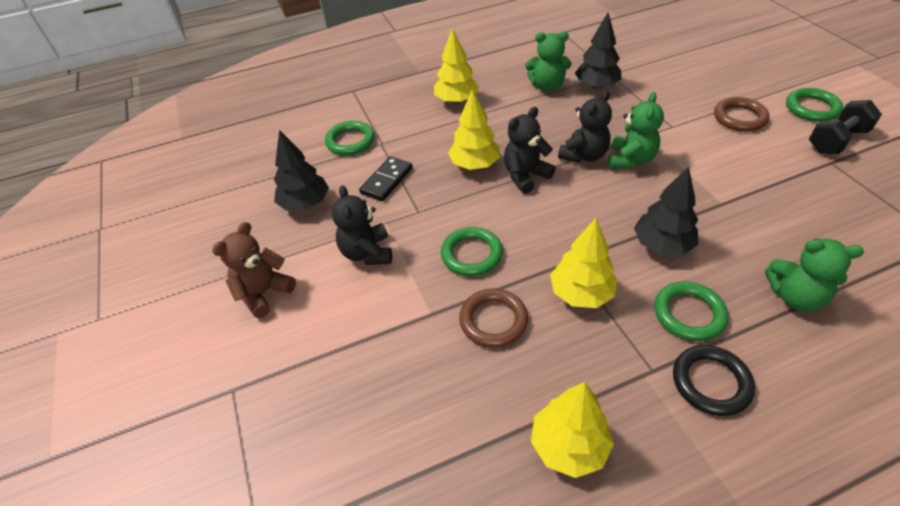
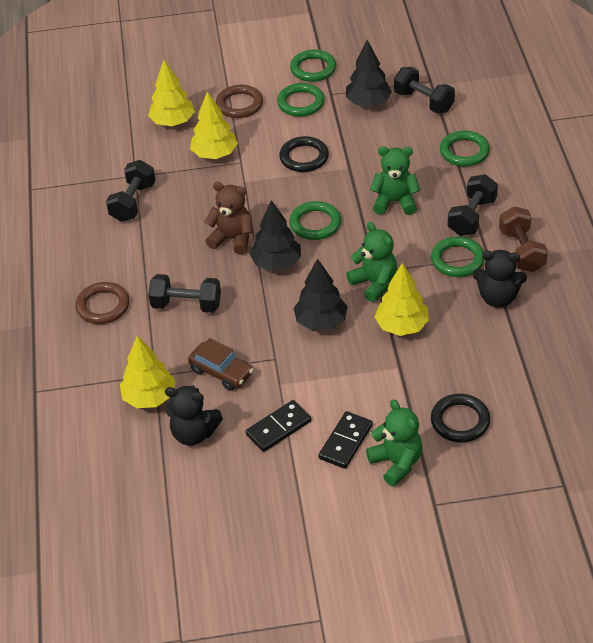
black domino: 1 -> 2
black dumbbell: 1 -> 4
black ring: 1 -> 2
black teddy bear: 3 -> 2
brown car: 0 -> 1
brown dumbbell: 0 -> 1
green ring: 4 -> 5

